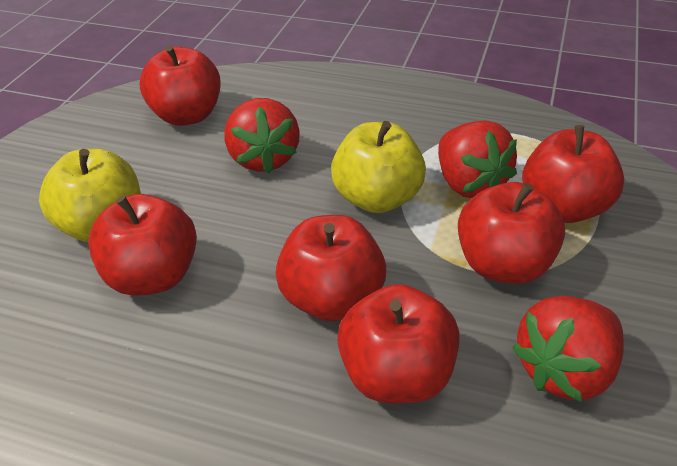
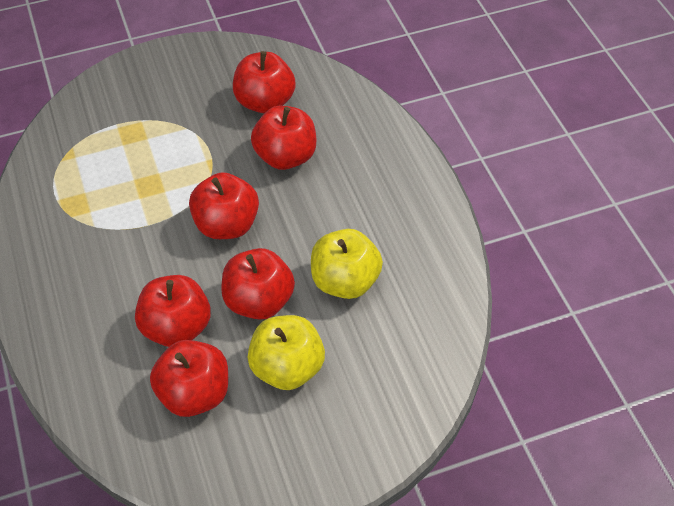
red strawberry: 3 -> 0

